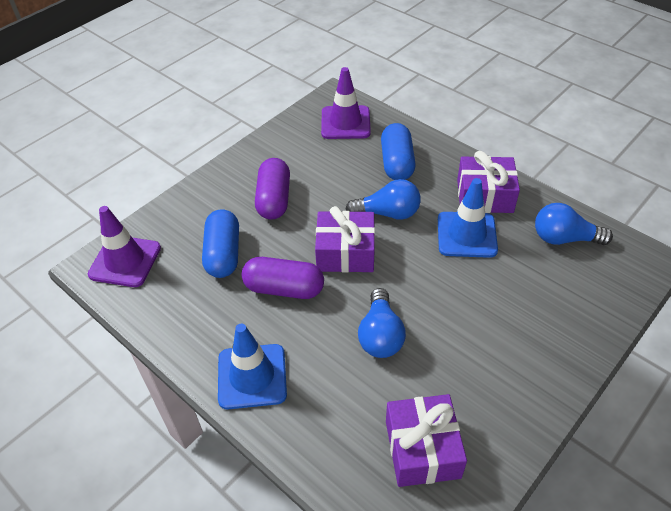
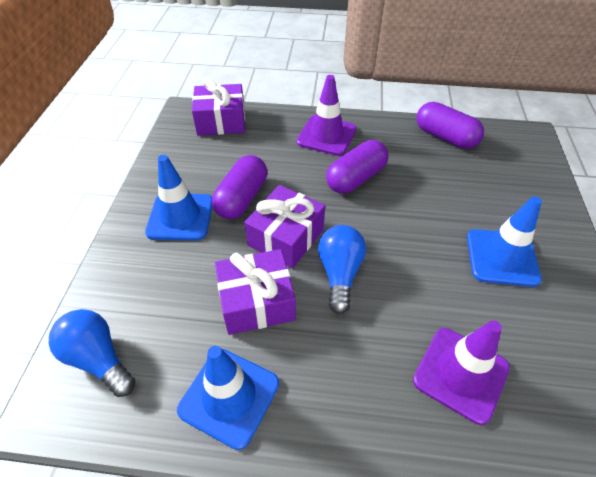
blue capsule: 2 -> 0
blue light bulb: 3 -> 2
blue traffic cone: 2 -> 3
purple capsule: 2 -> 3

